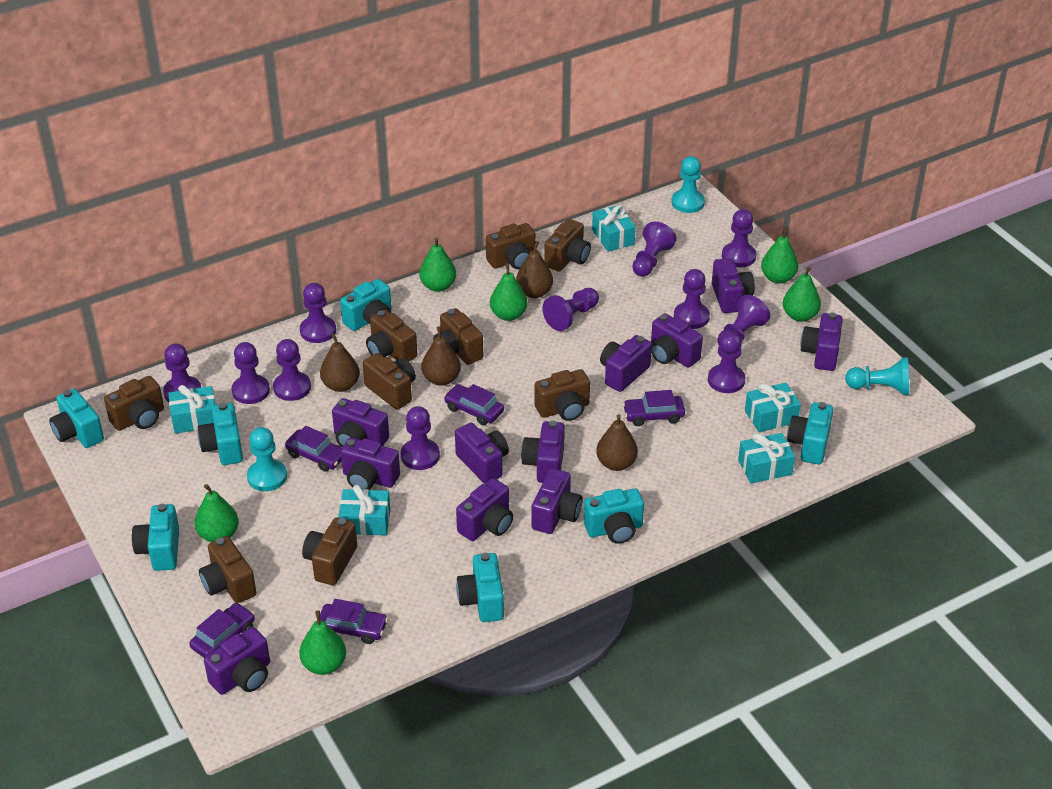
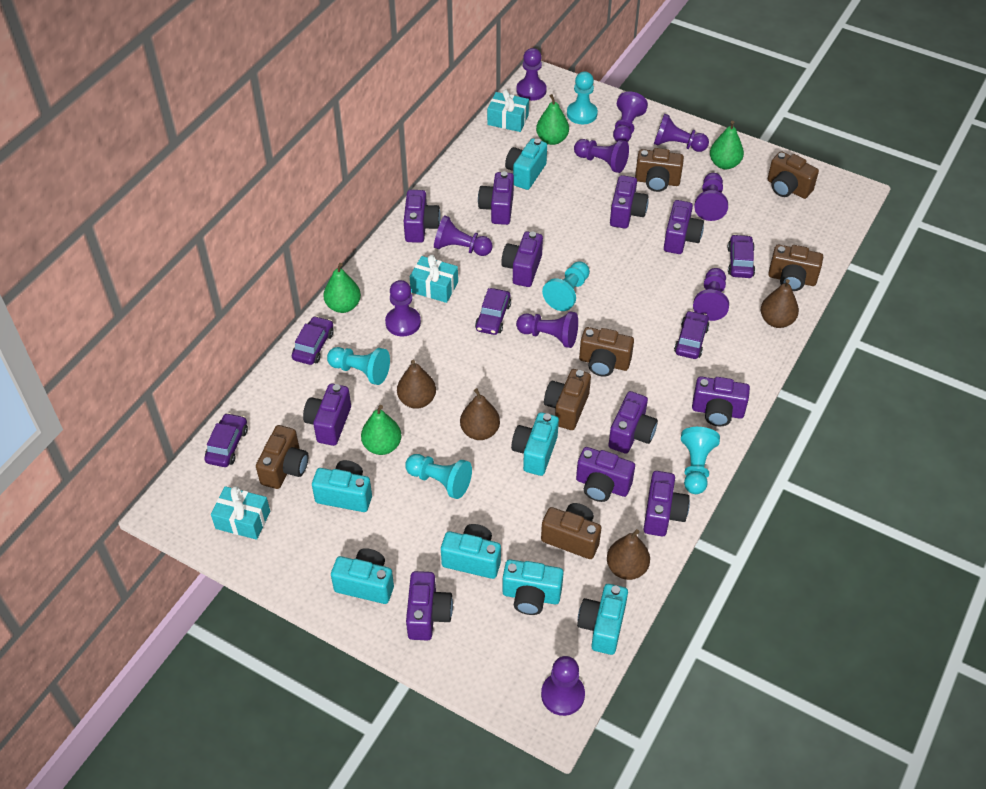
brown camera: 9 -> 7
green pear: 6 -> 4
purple pawn: 11 -> 10
turquoise gift: 5 -> 3
turquoise pawn: 3 -> 5

